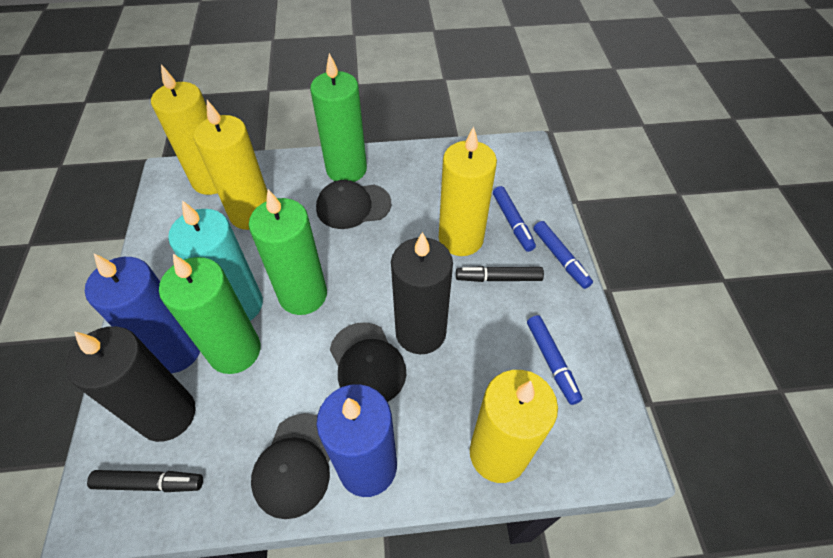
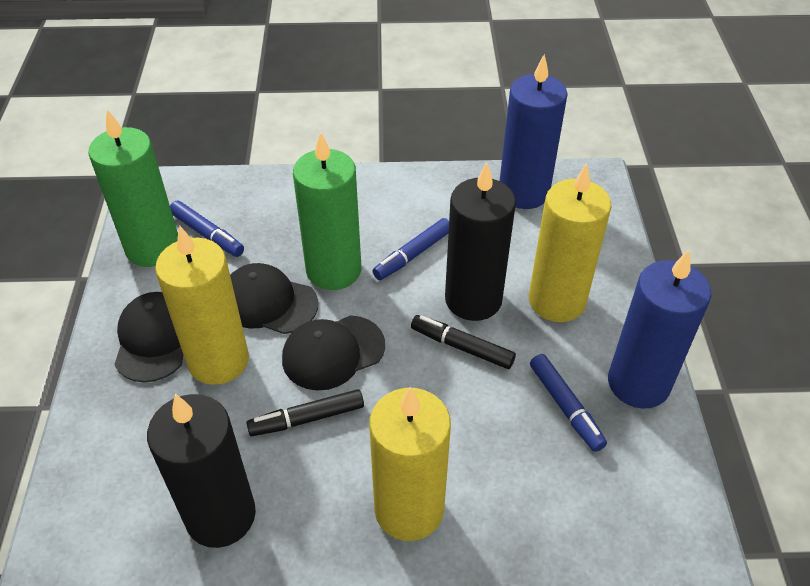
green candle: 3 -> 2
turquoise candle: 1 -> 0
yellow candle: 4 -> 3

